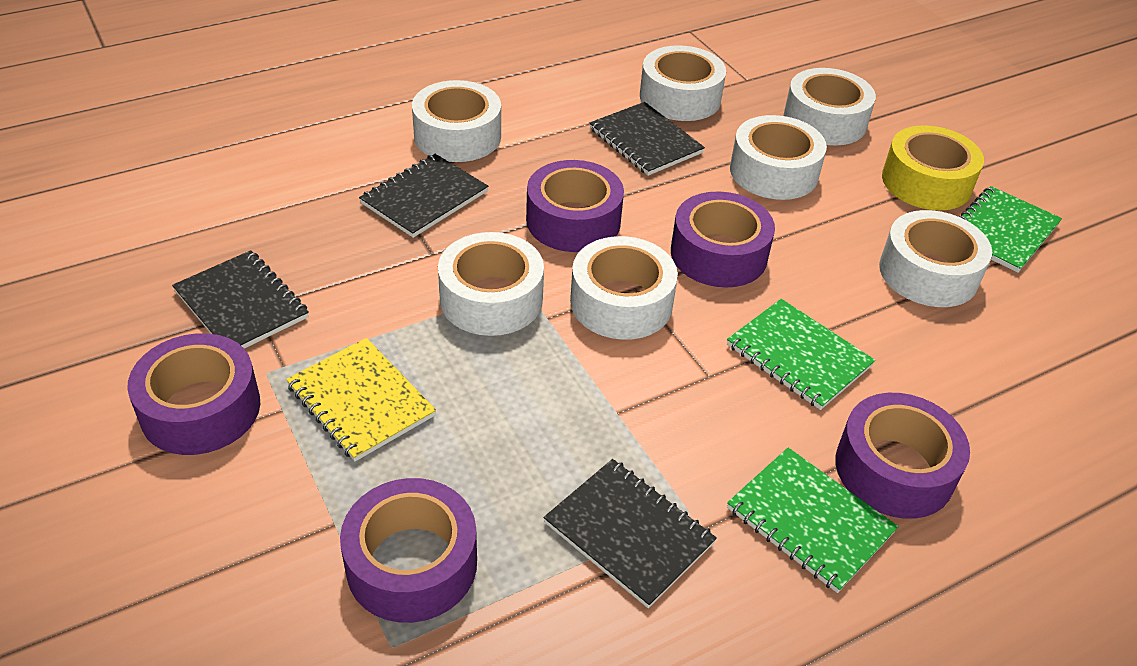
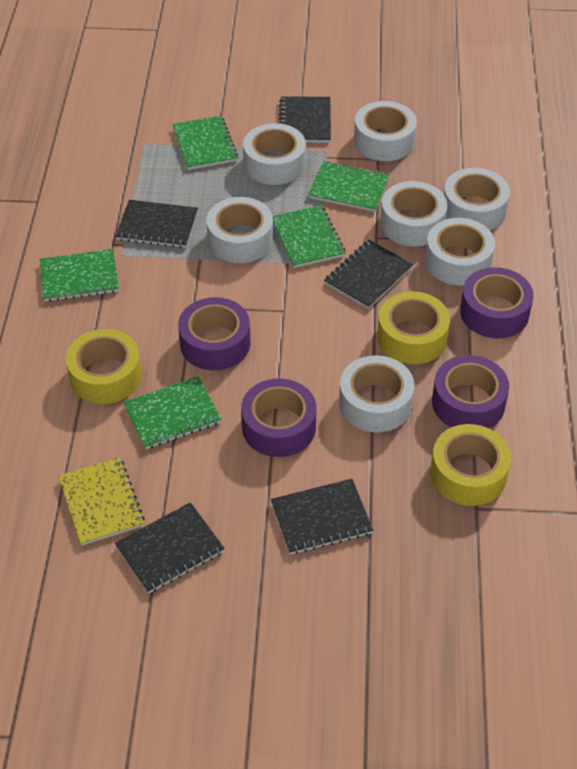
black notebook: 4 -> 5
green notebook: 3 -> 5
purple tape: 5 -> 4
yellow tape: 1 -> 3

